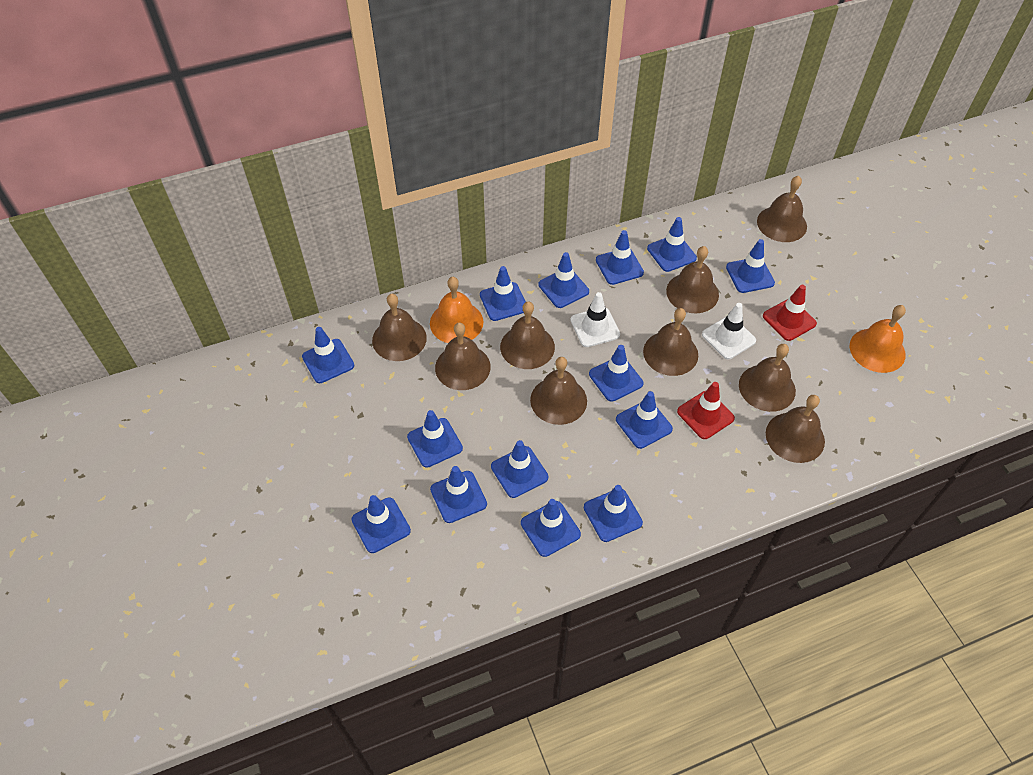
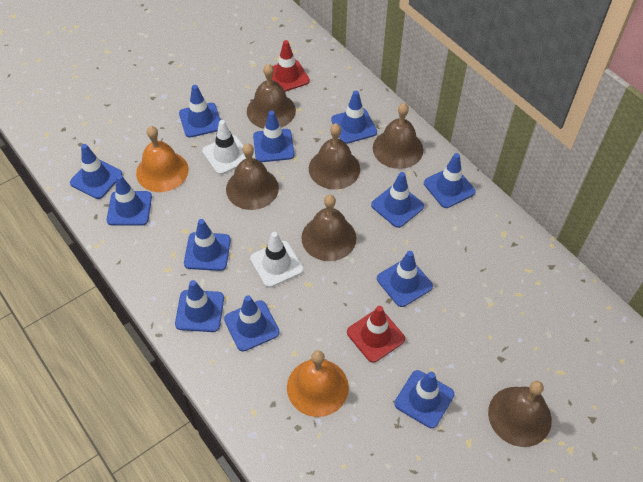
blue traffic cone: 14 -> 12
brown bell: 9 -> 6

